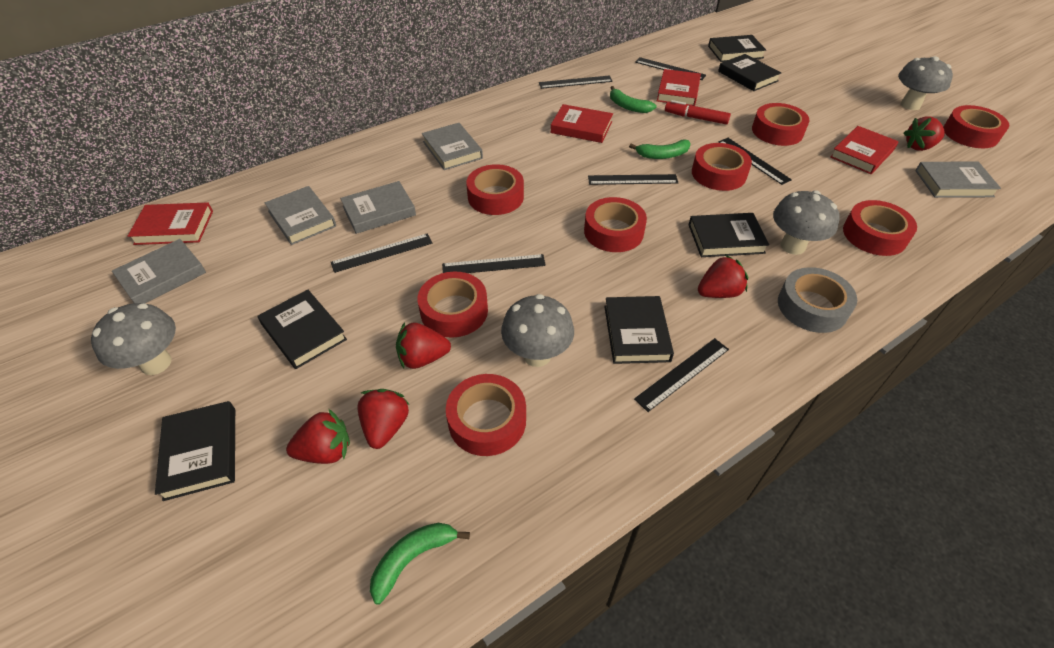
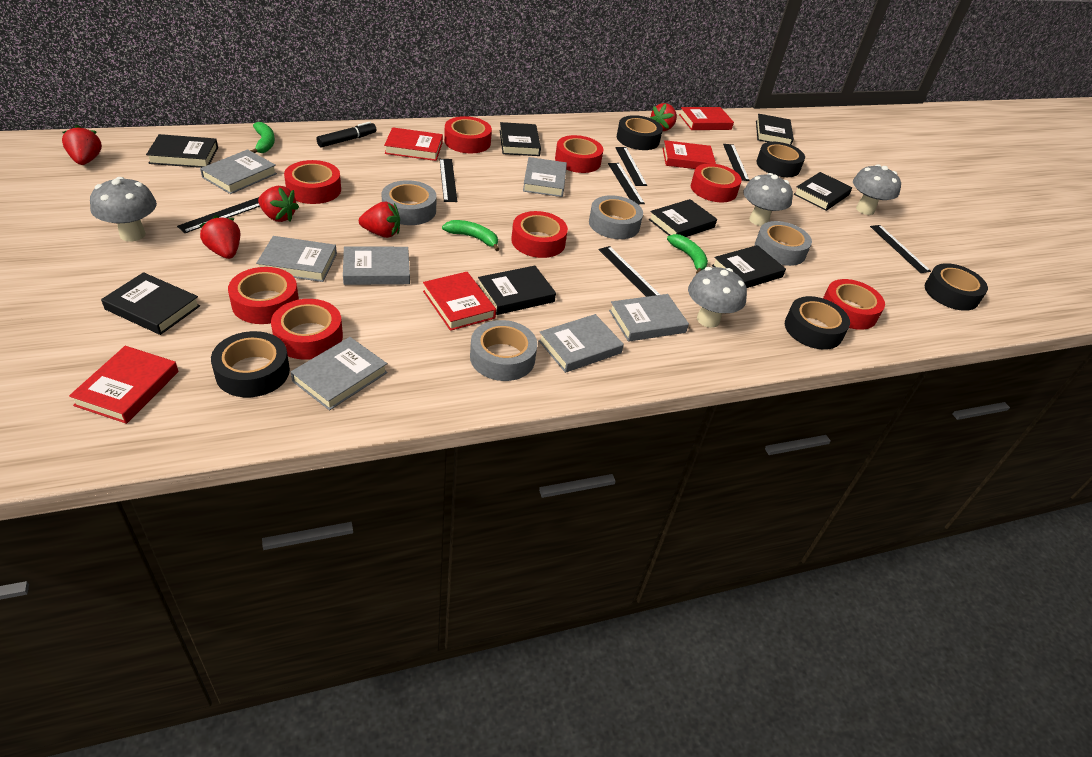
black book: 6 -> 8
black marker: 0 -> 1
black tape: 0 -> 5
grey book: 5 -> 7
grey tape: 1 -> 4
red book: 4 -> 5
red marker: 1 -> 0

